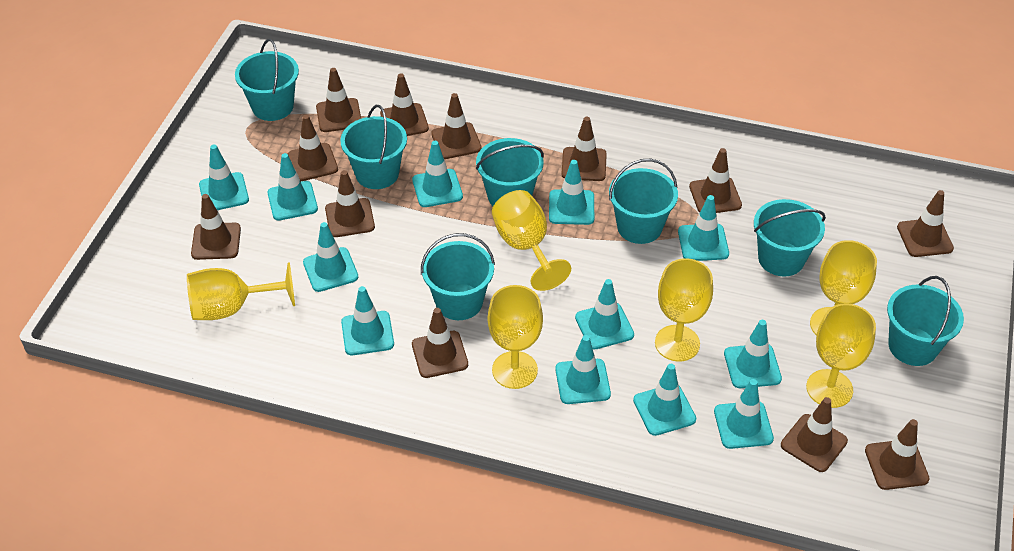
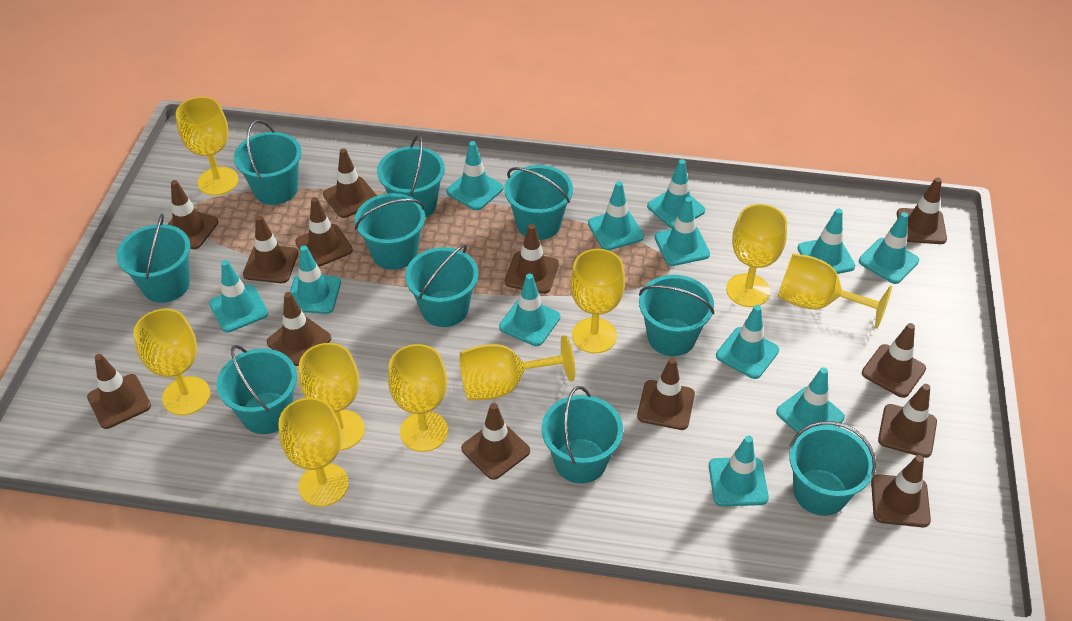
brown traffic cone: 12 -> 13
turquoise bucket: 7 -> 10
yellow goblet: 6 -> 9

